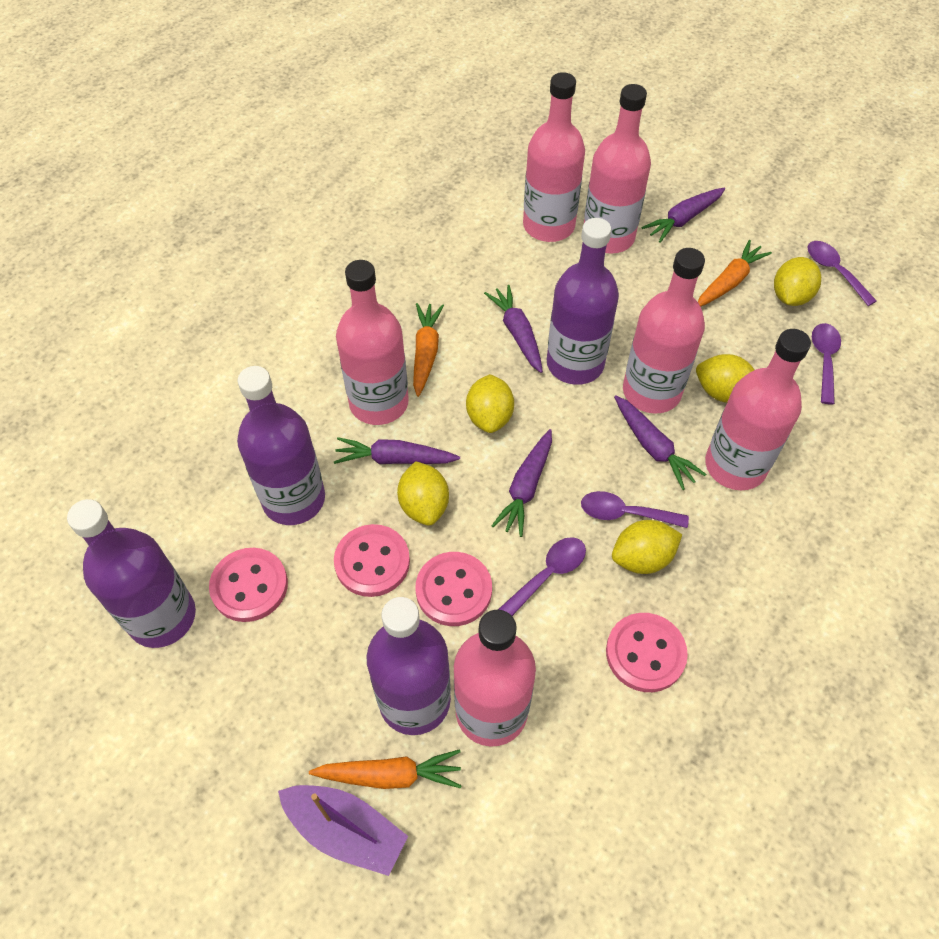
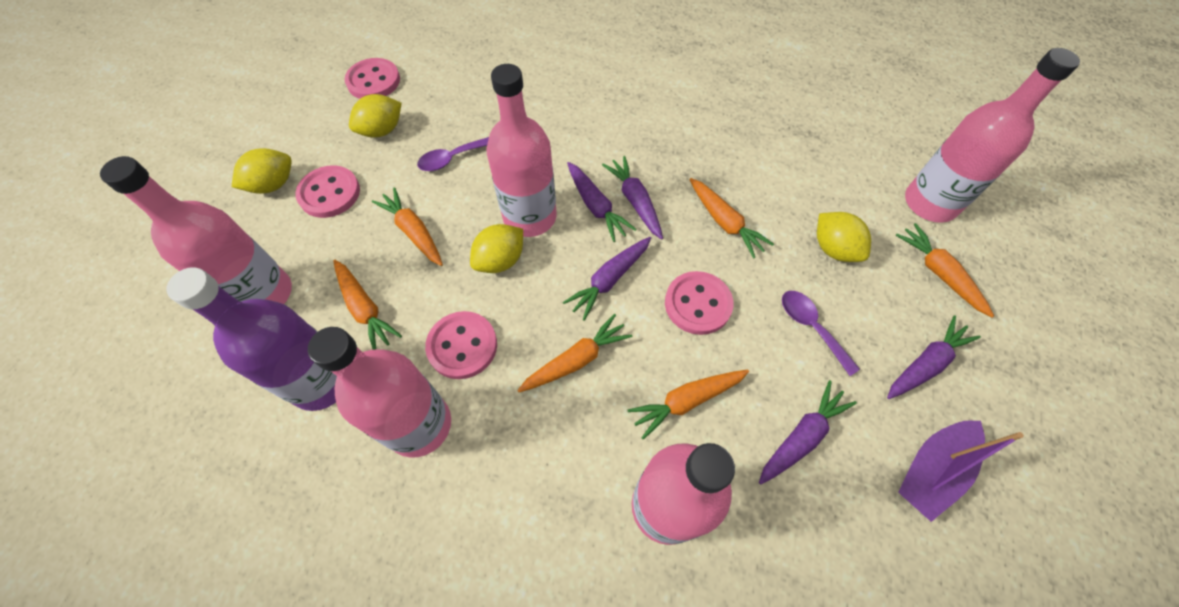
orange carrot: 3 -> 6
pink bottle: 6 -> 5
purple bottle: 4 -> 1
purple spoon: 4 -> 2
yellow lemon: 5 -> 4

